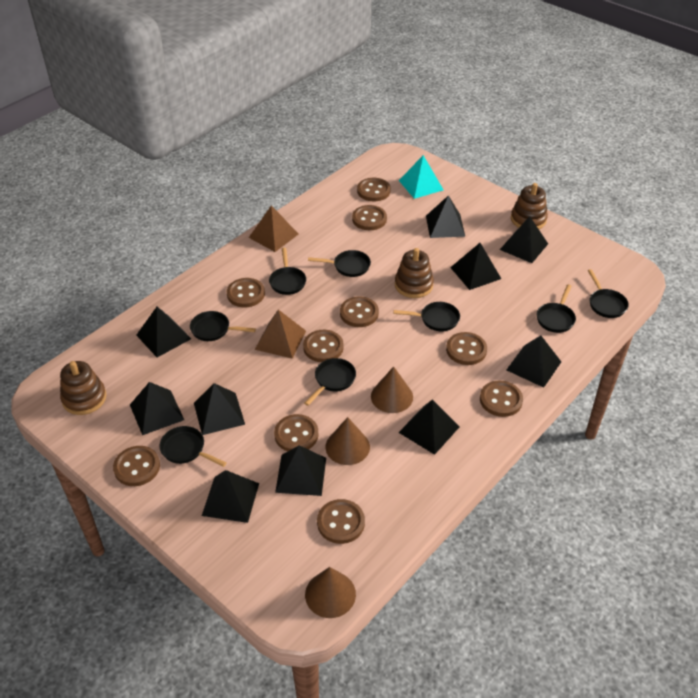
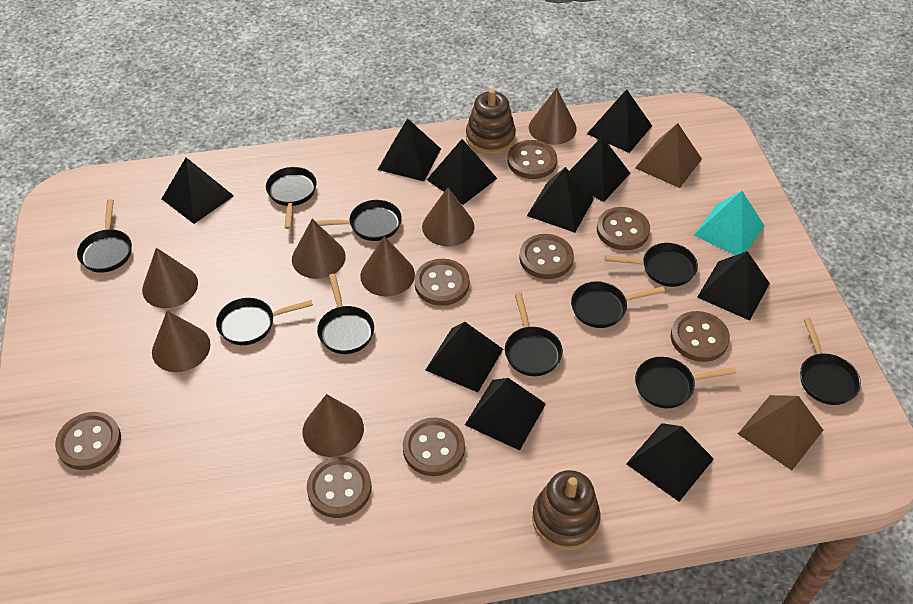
black pan: 8 -> 10
brown button: 10 -> 8
brown cone: 3 -> 7
brown stacking toy: 3 -> 2

